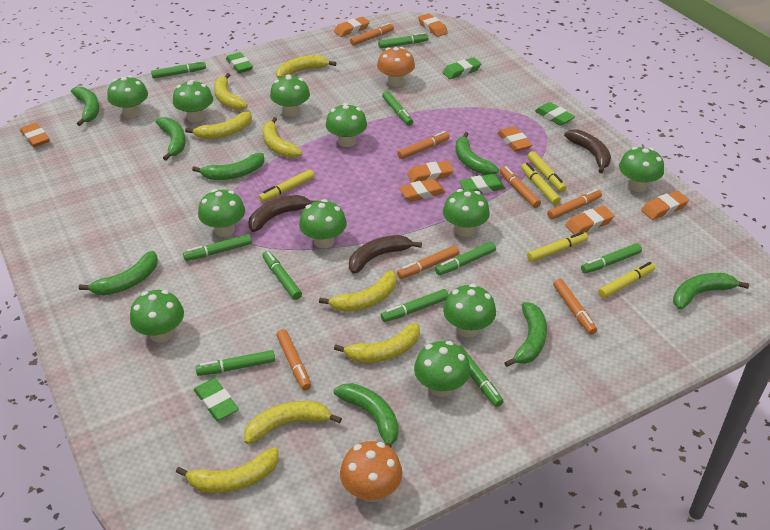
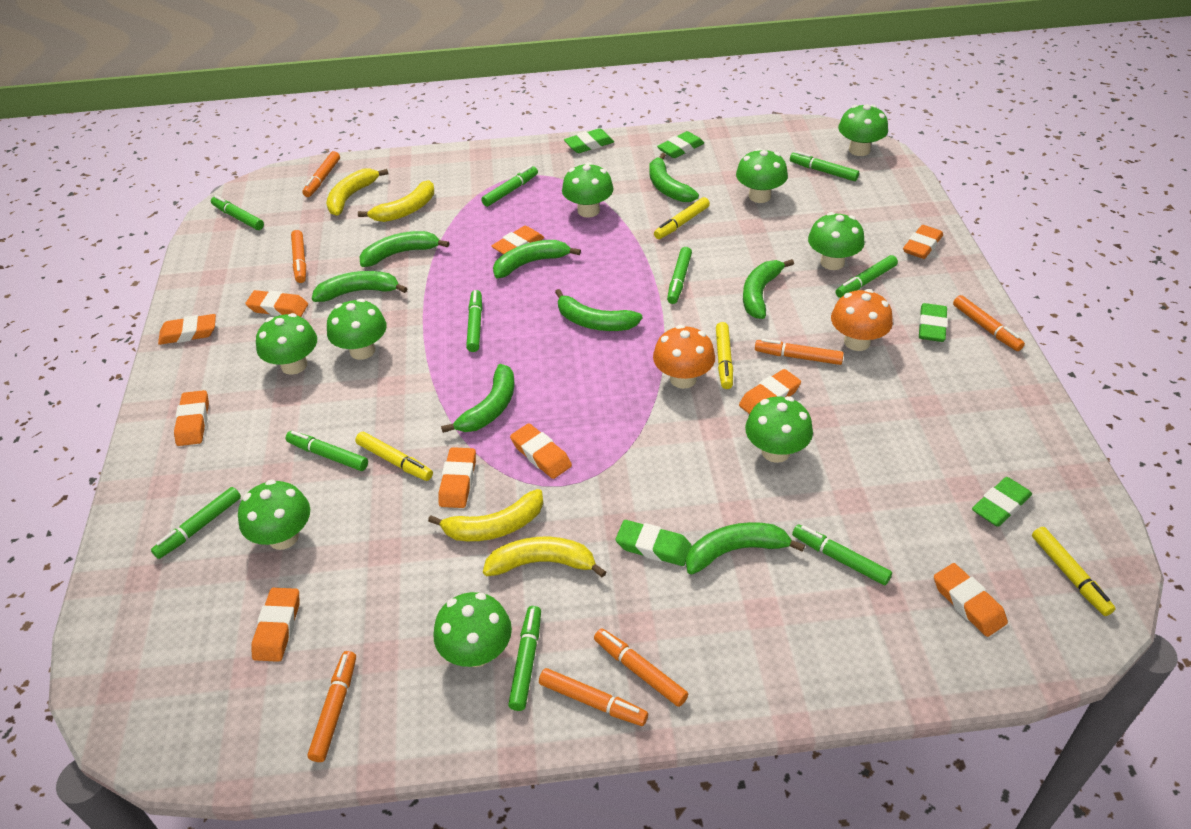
brown banana: 3 -> 0
green mushroom: 11 -> 9
orange eraser: 8 -> 10
yellow banana: 8 -> 4
yellow marker: 5 -> 4

